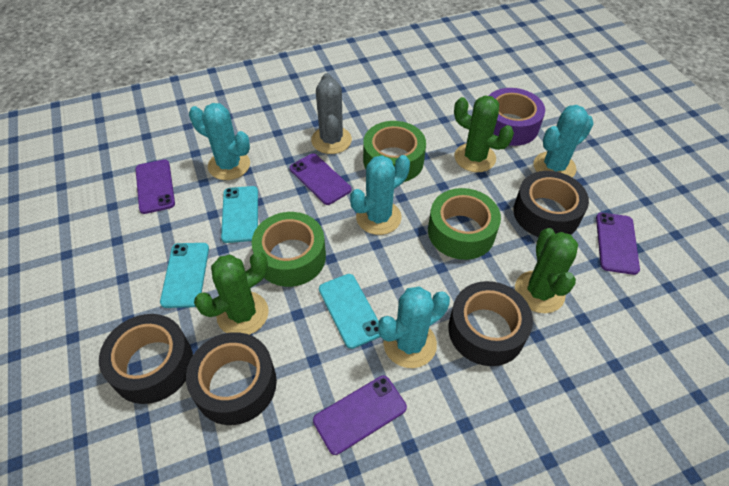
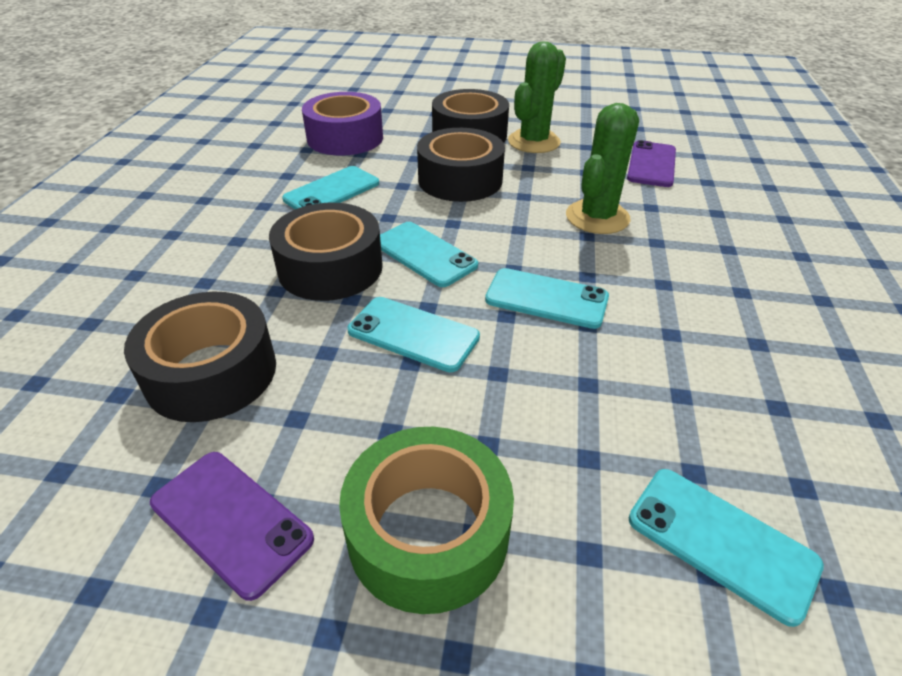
green cactus: 3 -> 2
green tape: 3 -> 1
grey cactus: 1 -> 0
purple phone: 4 -> 2
turquoise cactus: 4 -> 0
turquoise phone: 3 -> 5

